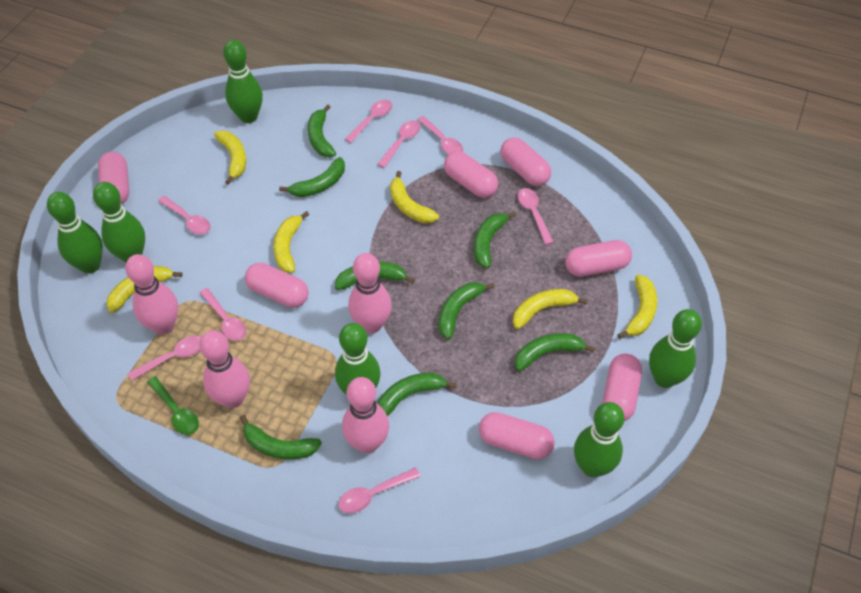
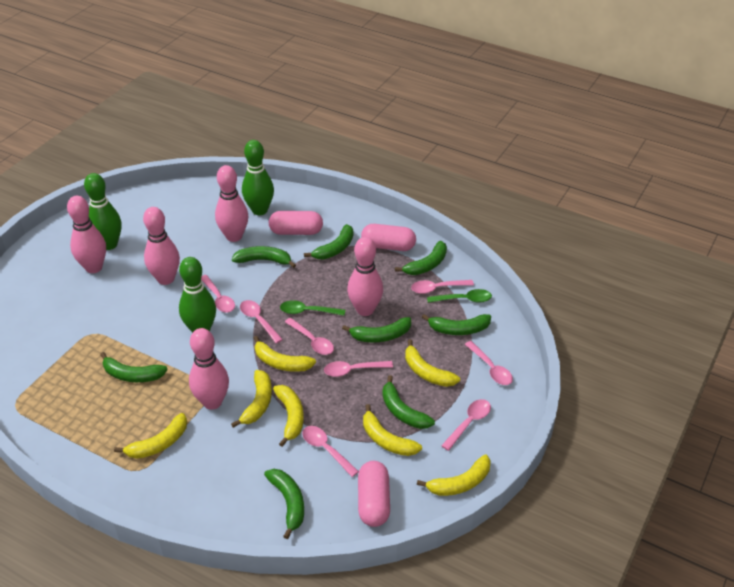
green bowling pin: 6 -> 3
green spoon: 1 -> 2
pink bowling pin: 4 -> 5
pink capsule: 7 -> 3
yellow banana: 6 -> 7

